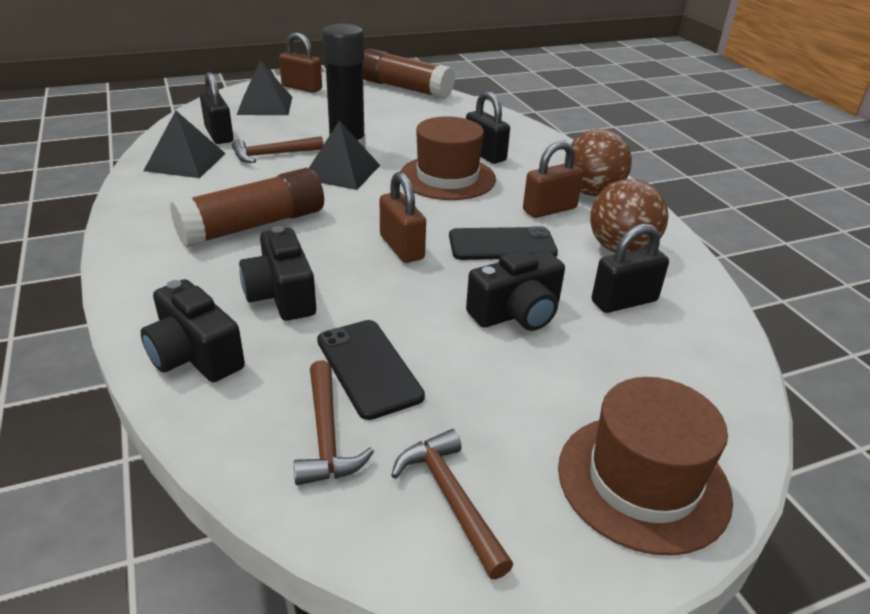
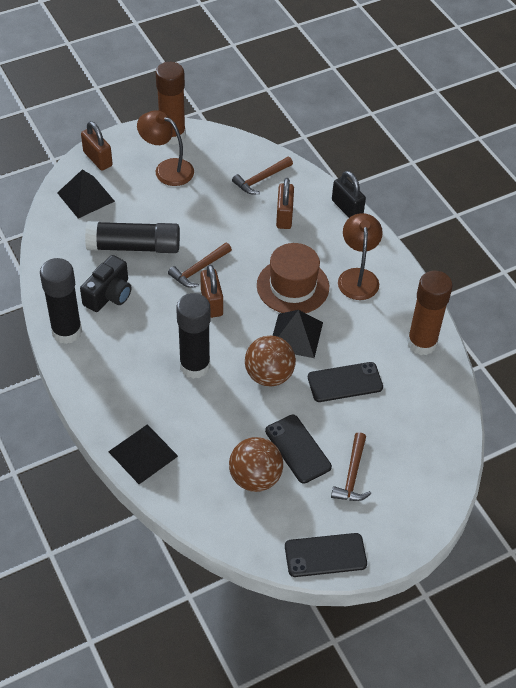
black camera: 3 -> 1
black glue stick: 1 -> 3
black padlock: 3 -> 1
black phone: 2 -> 3
brown hat: 2 -> 1
brown lamp: 0 -> 2

